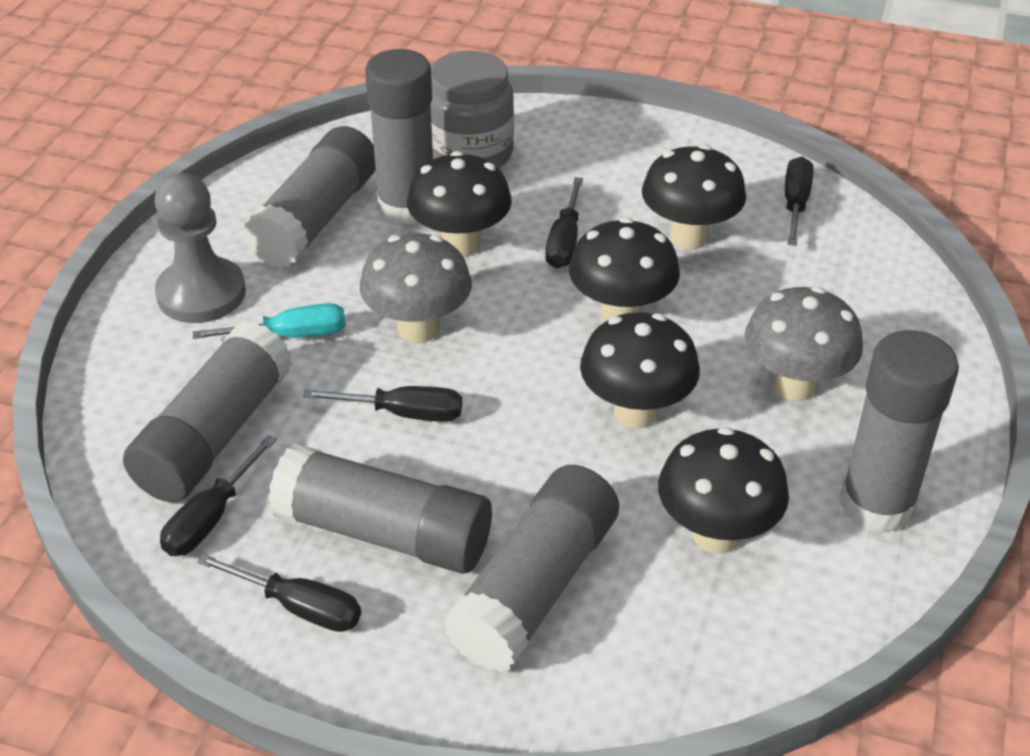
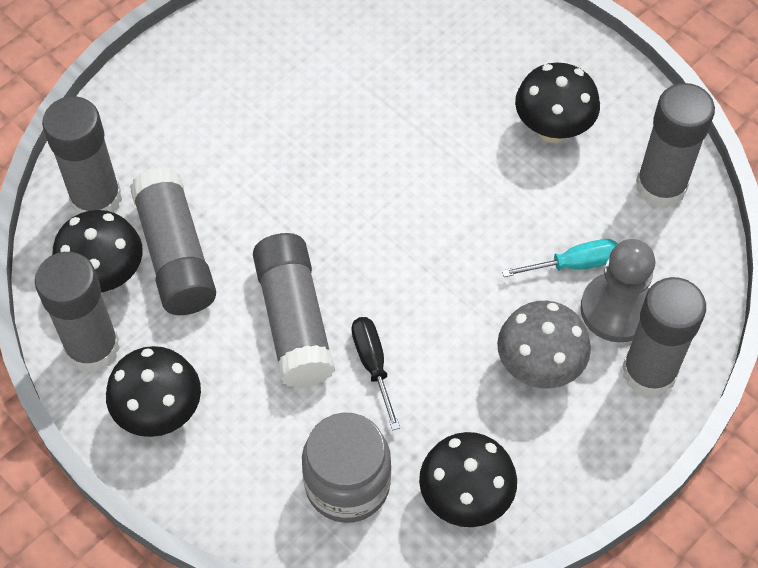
black mushroom: 5 -> 4
black screwdriver: 5 -> 1
grey mushroom: 2 -> 1

